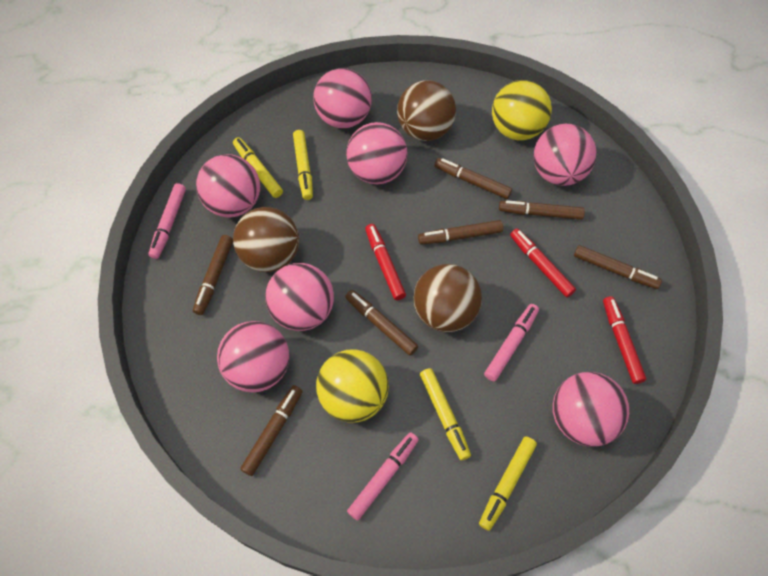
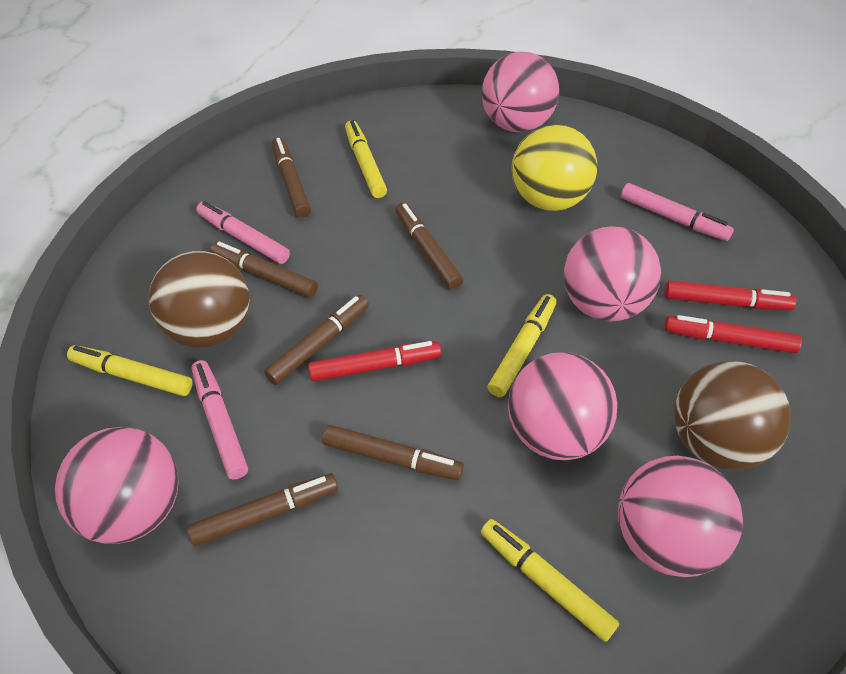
brown ball: 3 -> 2
brown marker: 7 -> 6
pink ball: 7 -> 5
yellow ball: 2 -> 1

